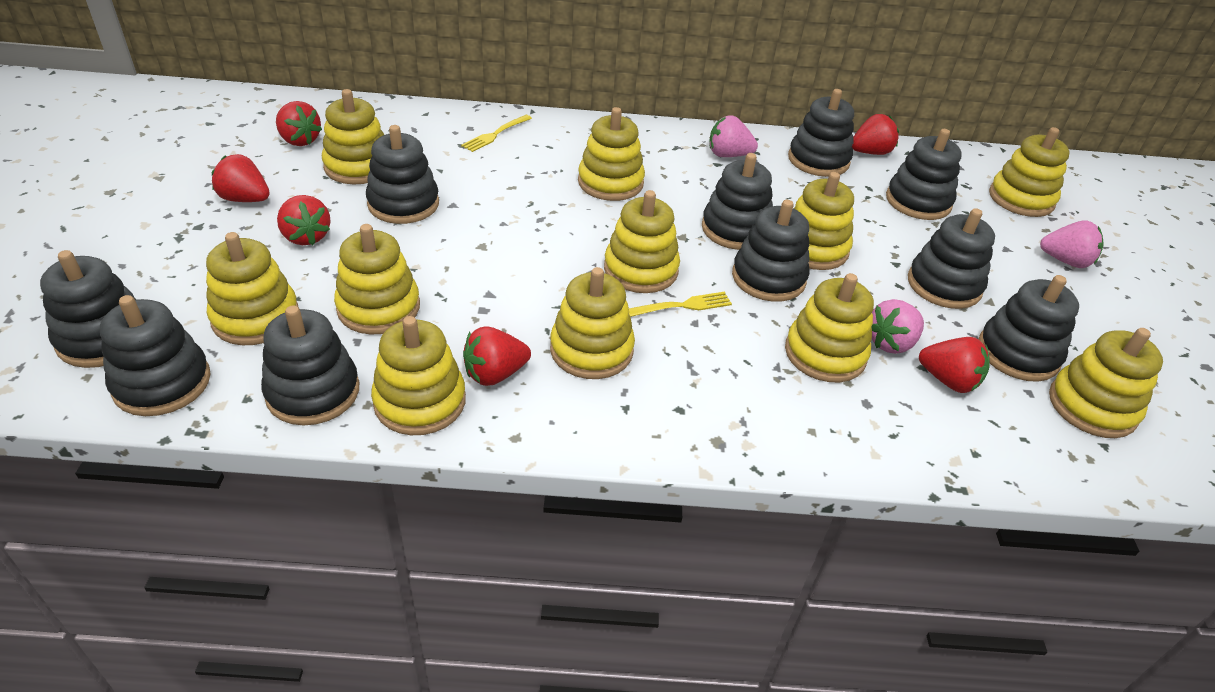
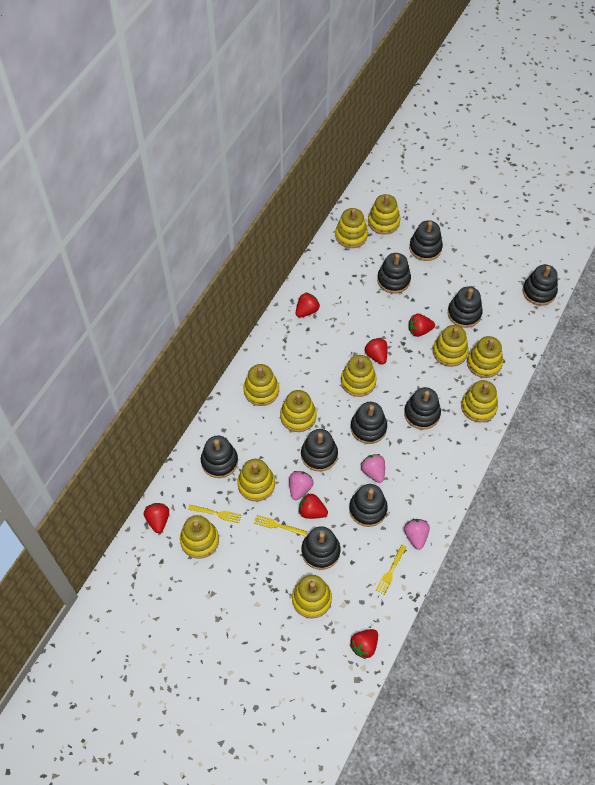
yellow fork: 2 -> 3

